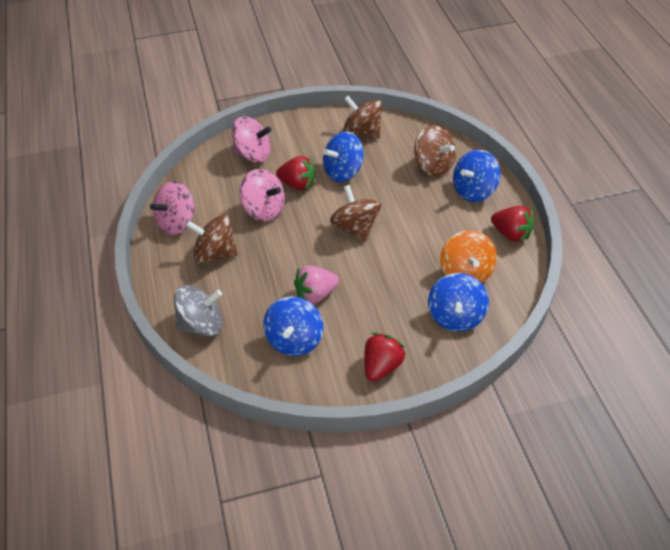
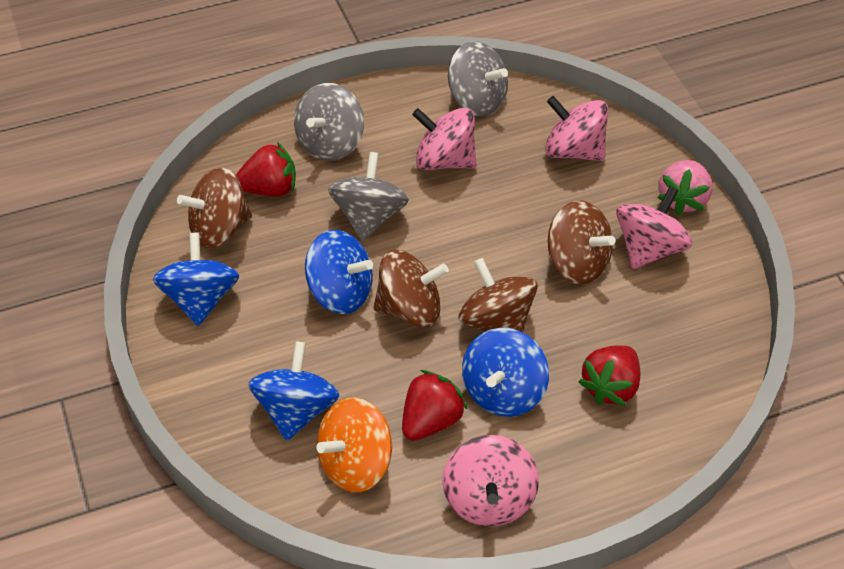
grey spinning top: 1 -> 3
pink spinning top: 3 -> 4

